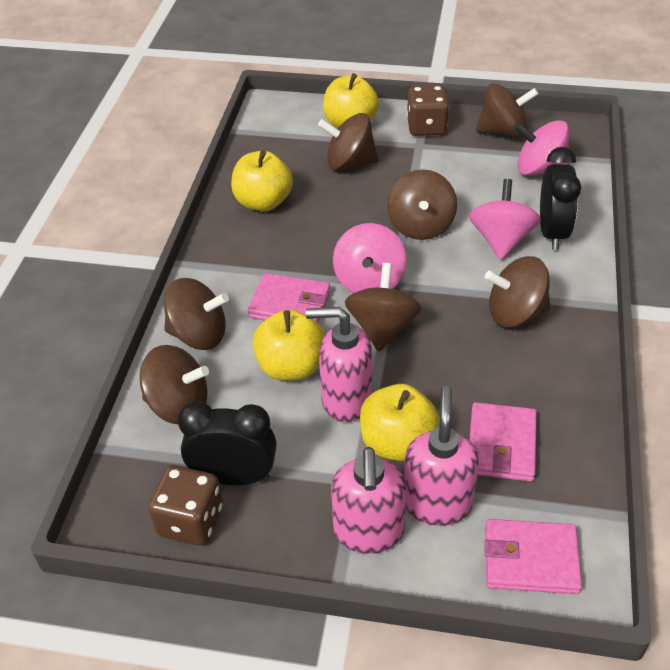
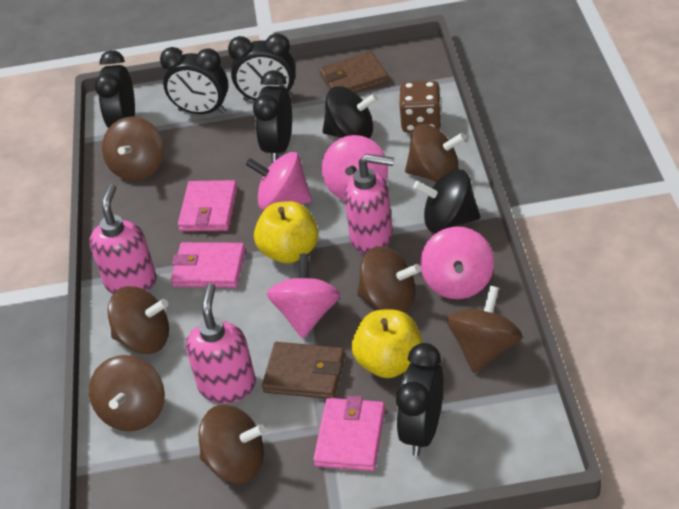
black clock: 2 -> 5
black spinning top: 0 -> 2
brown dice: 2 -> 1
brown wallet: 0 -> 2
pink spinning top: 3 -> 4
yellow apple: 4 -> 2

